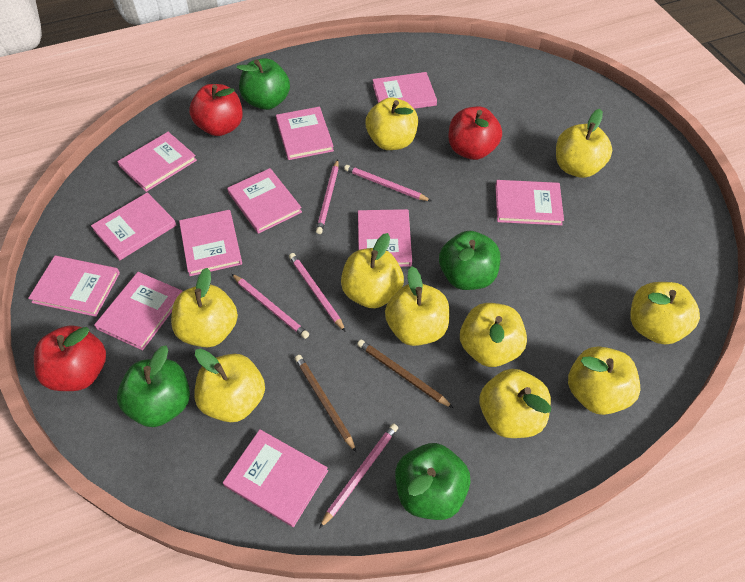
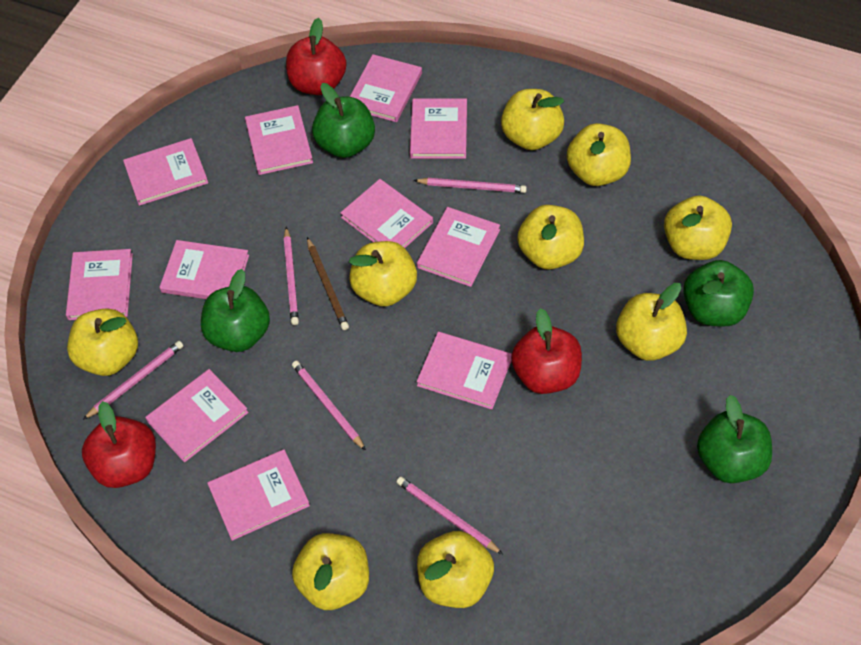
brown pencil: 2 -> 1
yellow apple: 10 -> 9

